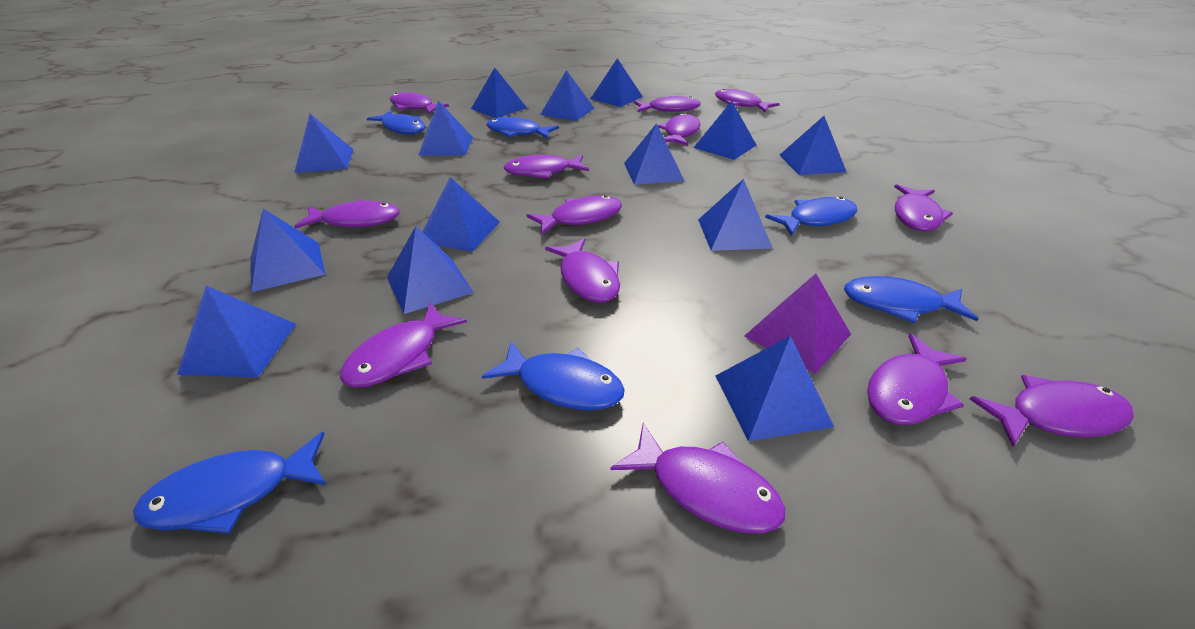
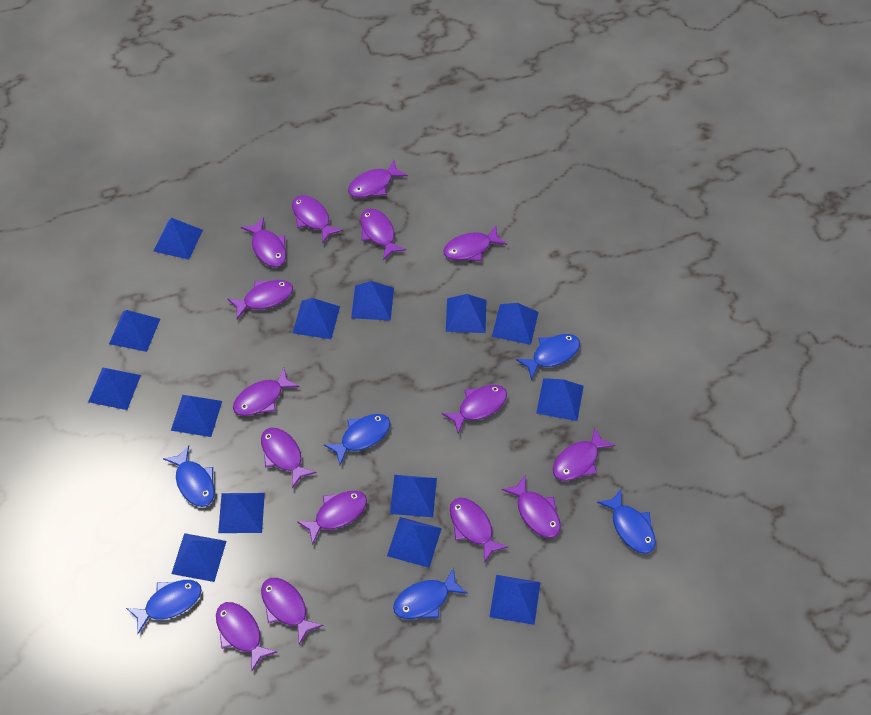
purple fish: 13 -> 15
purple pyramid: 1 -> 0

